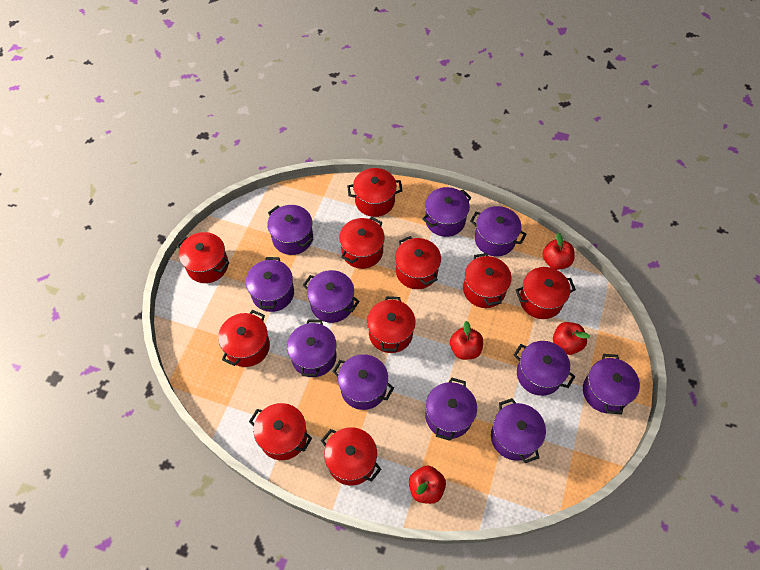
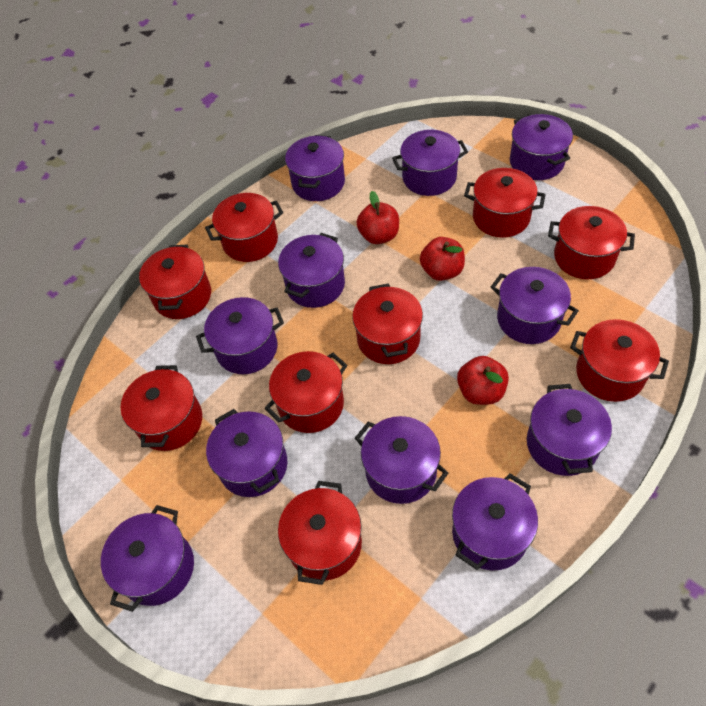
red apple: 4 -> 3
red pot: 10 -> 9

